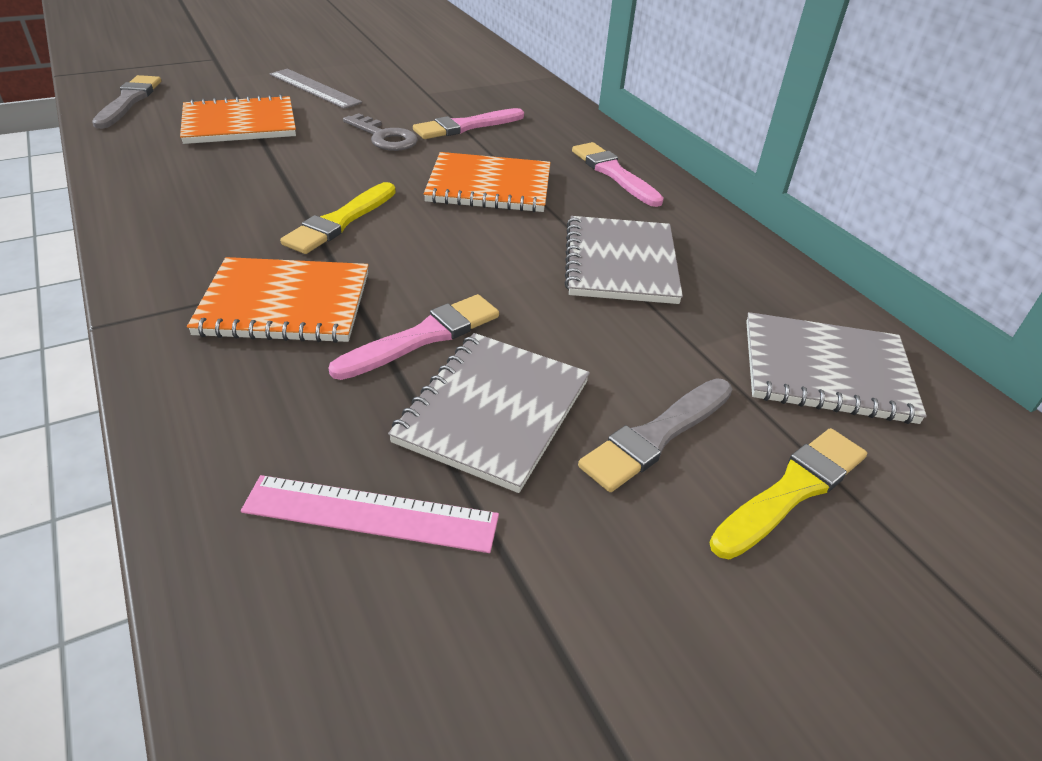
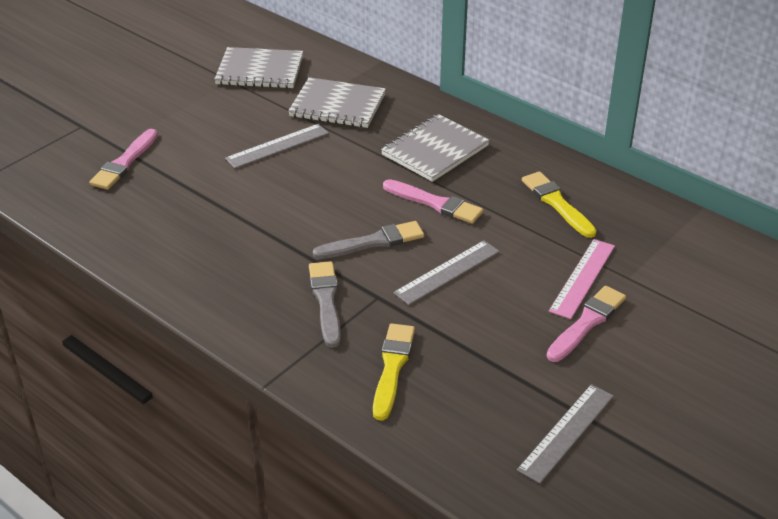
grey key: 1 -> 0
grey ruler: 1 -> 3
orange notebook: 3 -> 0

